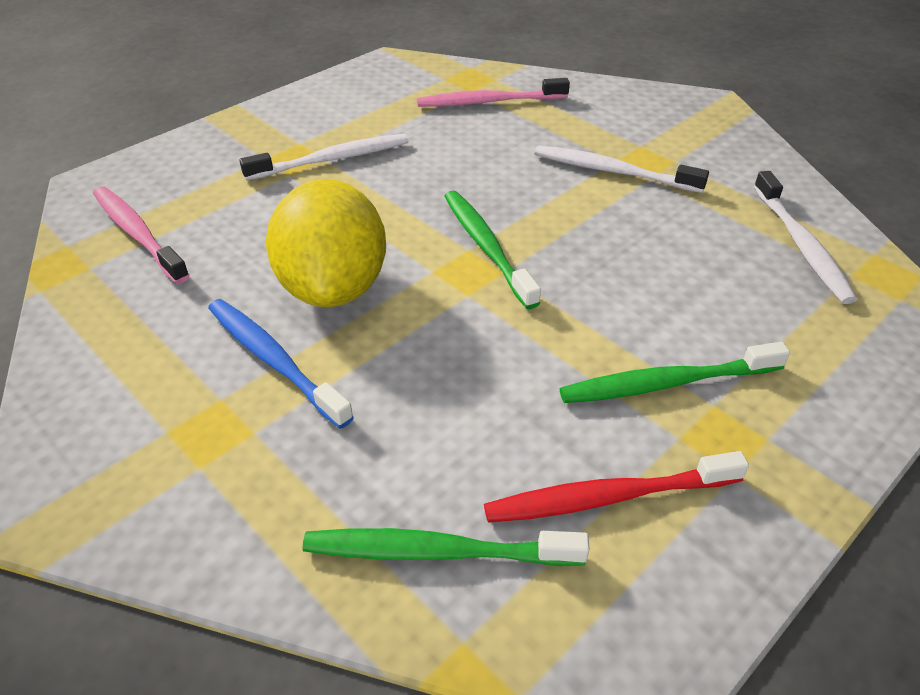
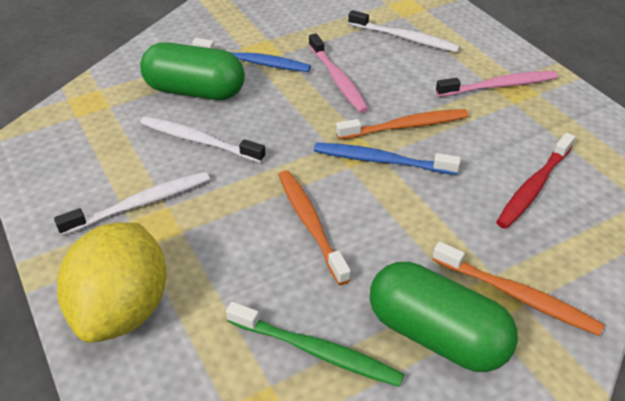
blue toothbrush: 1 -> 2
green capsule: 0 -> 2
green toothbrush: 3 -> 1
orange toothbrush: 0 -> 3

